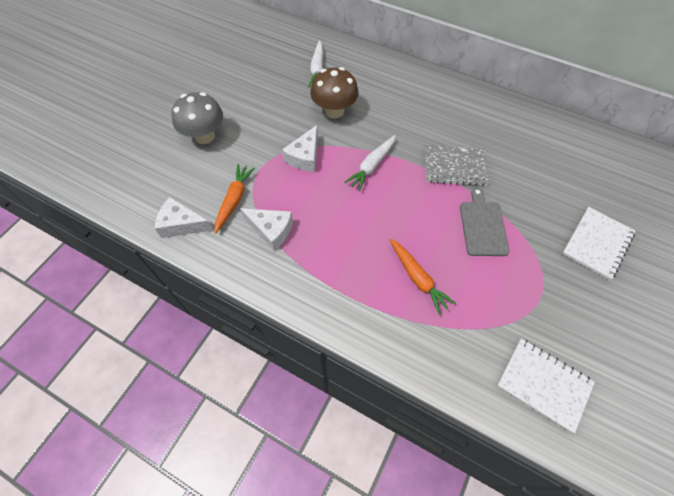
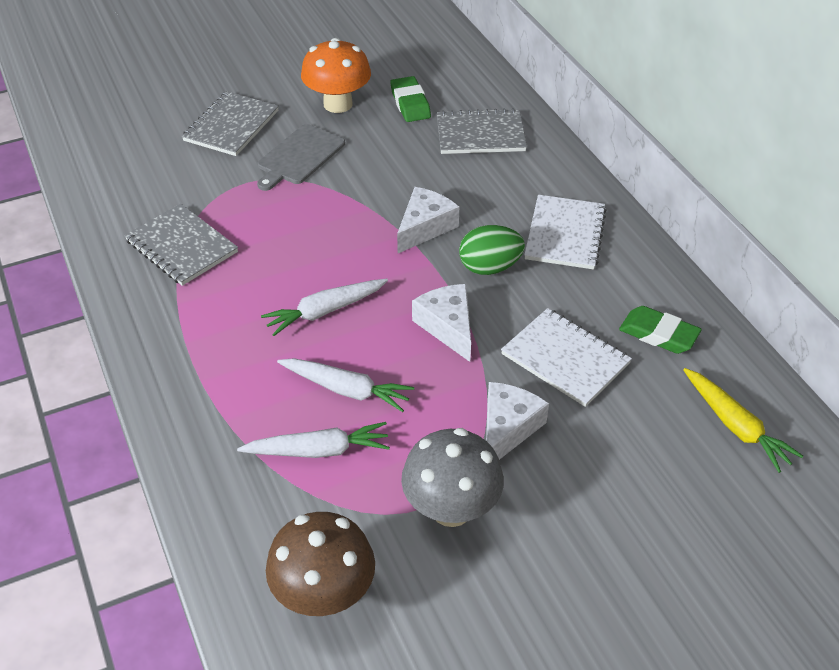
green egg: 0 -> 1
green eraser: 0 -> 2
grey notebook: 1 -> 3
orange carrot: 2 -> 0
orange mushroom: 0 -> 1
white carrot: 2 -> 3
yellow carrot: 0 -> 1

